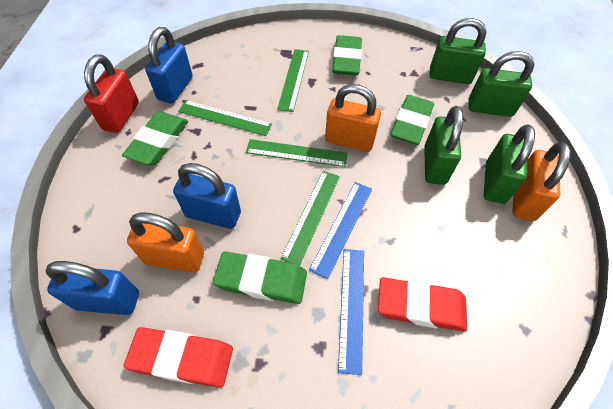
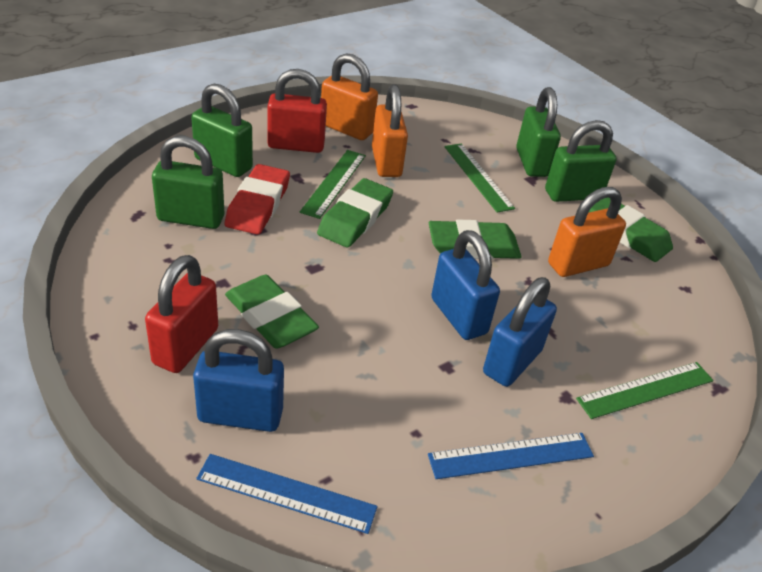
green ruler: 4 -> 3
red eraser: 2 -> 1
red padlock: 1 -> 2

